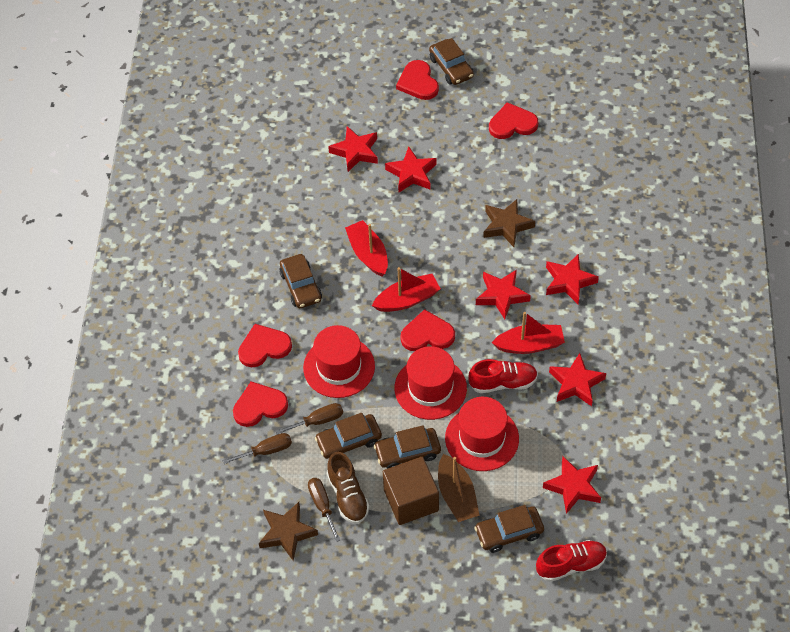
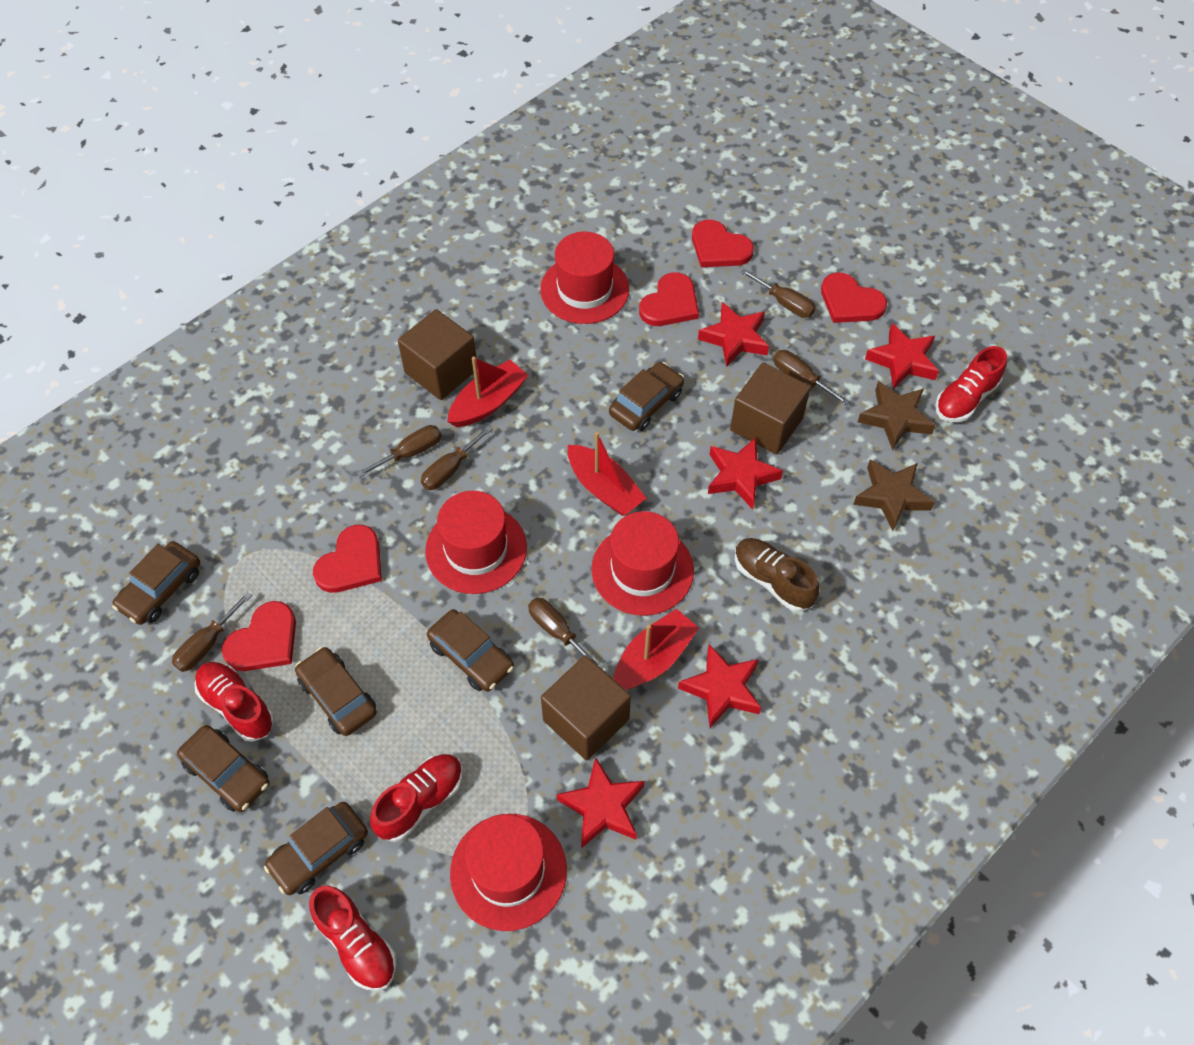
brown boat: 1 -> 0
brown car: 5 -> 6
brown cube: 1 -> 3
brown screwdriver: 3 -> 6
red hat: 3 -> 4
red shoe: 2 -> 4
red star: 6 -> 5

